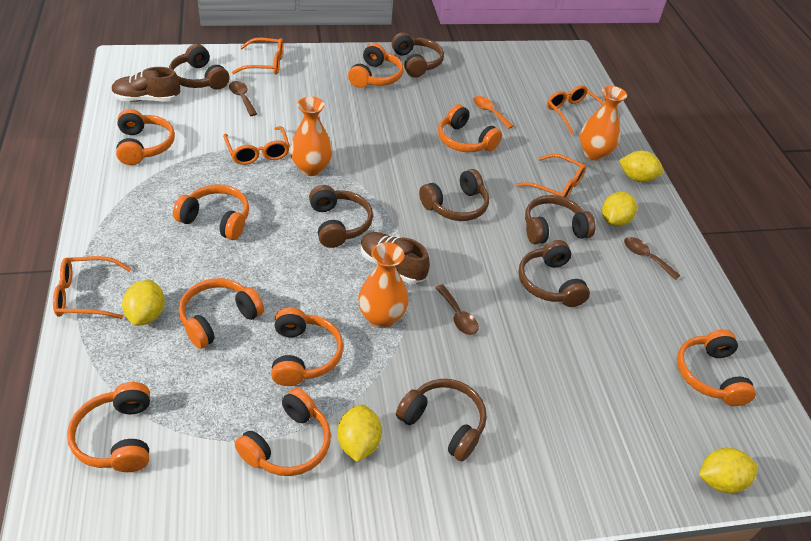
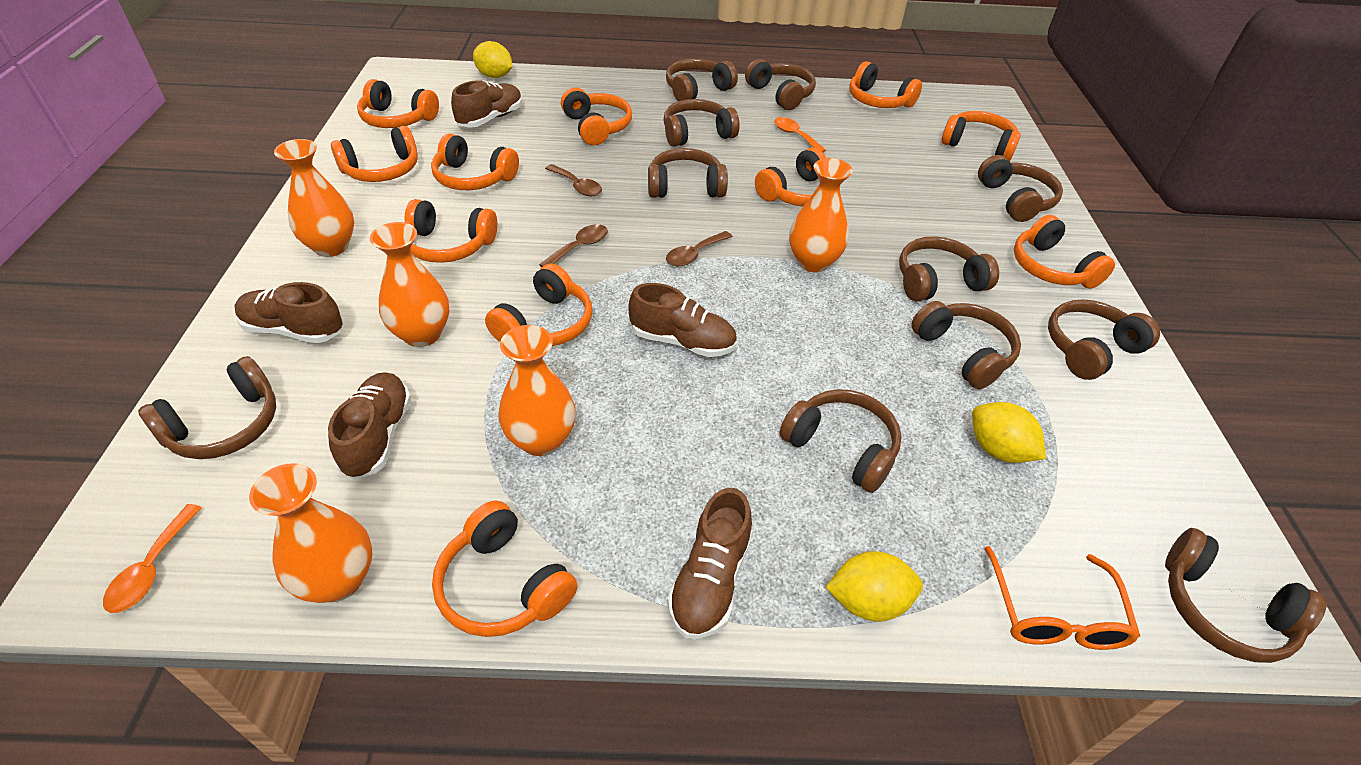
brown headphones: 7 -> 11
brown shoe: 2 -> 5
orange glasses: 5 -> 1
orange headphones: 9 -> 11
orange spoon: 1 -> 2
orange vase: 3 -> 5
yellow lemon: 5 -> 3

